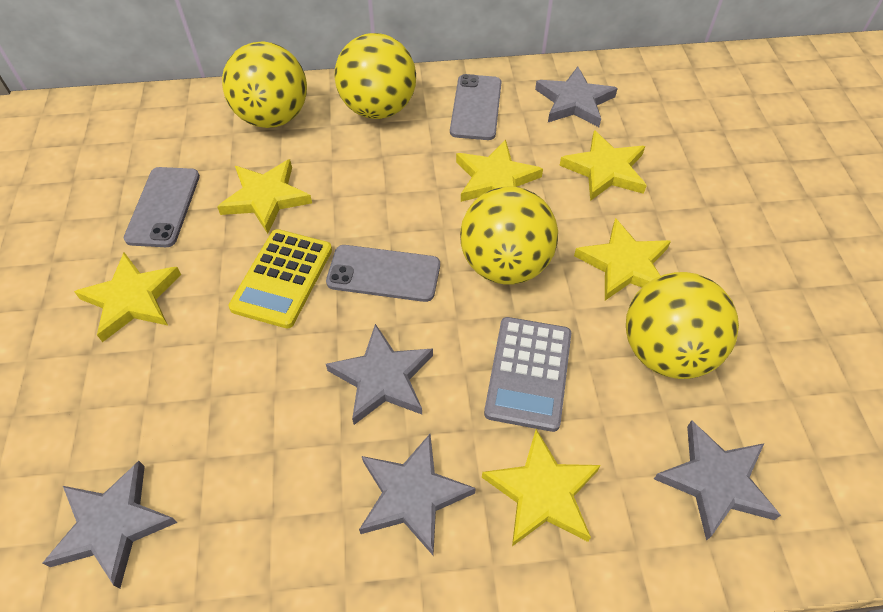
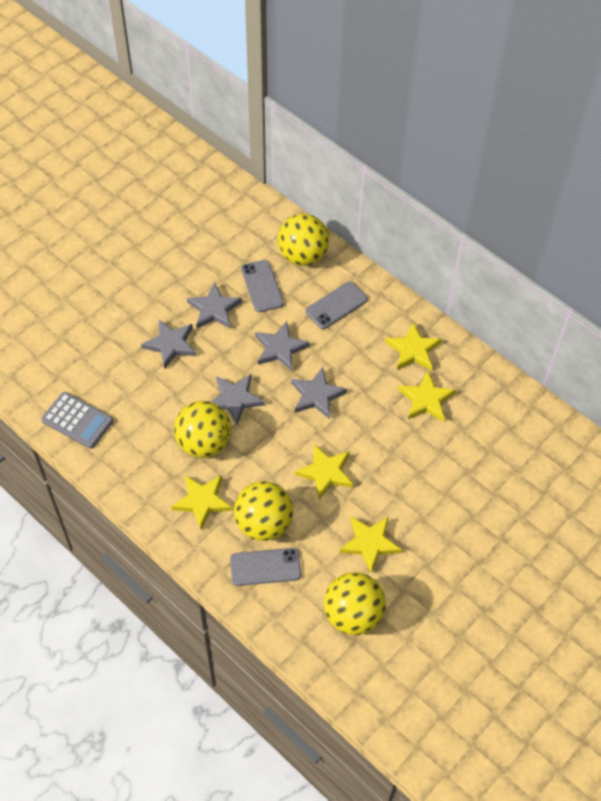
yellow calculator: 1 -> 0
yellow star: 6 -> 5

